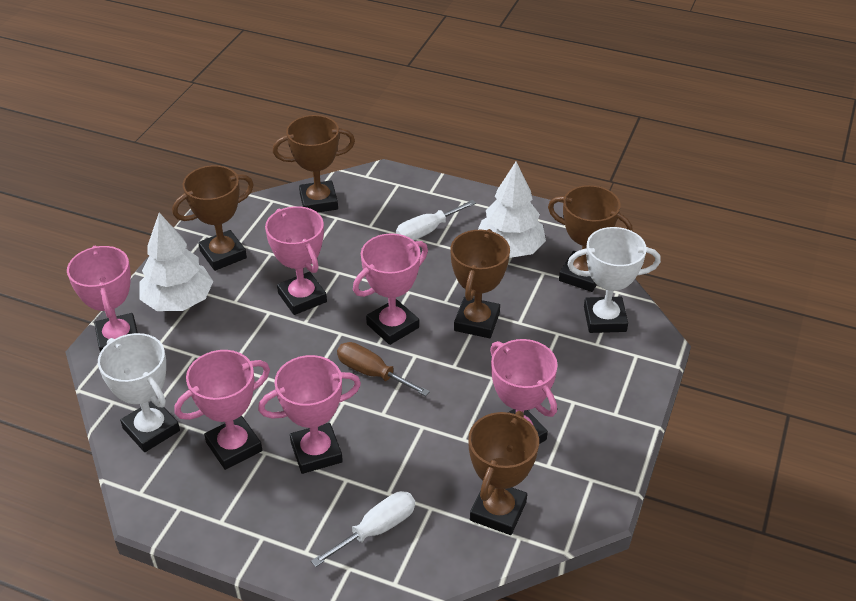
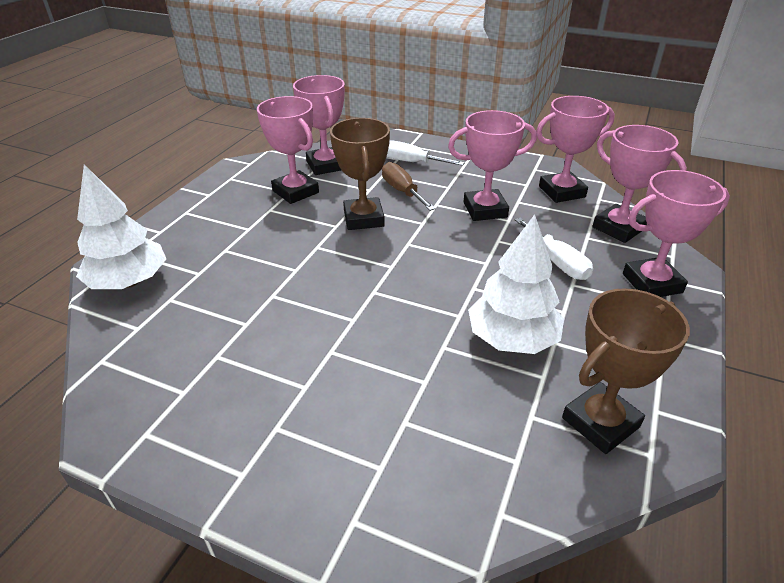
brown trophy: 5 -> 2
white trophy: 2 -> 0

